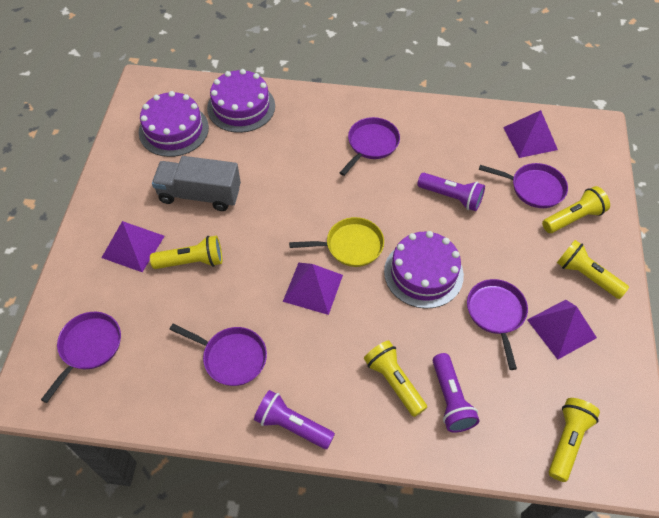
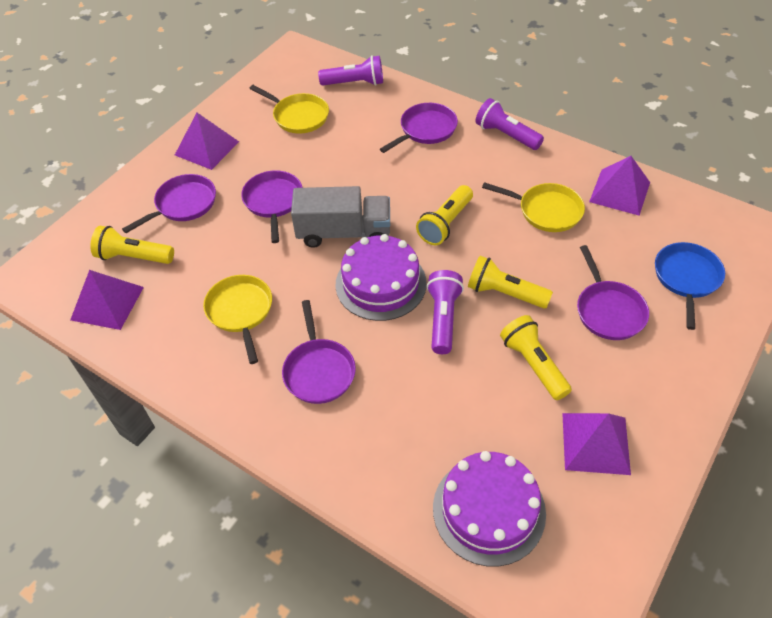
blue pan: 0 -> 1
purple cake: 3 -> 2
yellow flashlight: 5 -> 4
yellow pan: 1 -> 3

